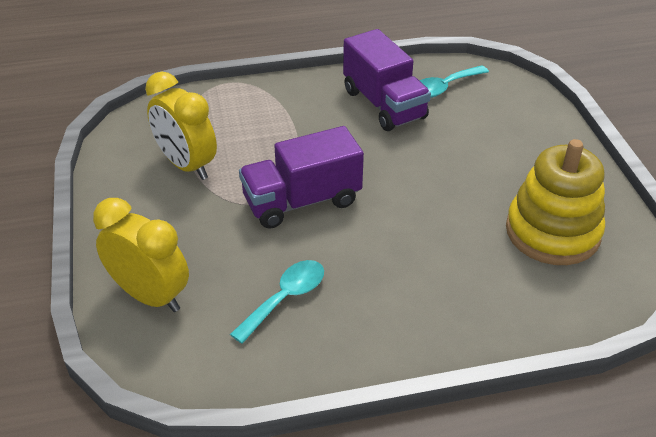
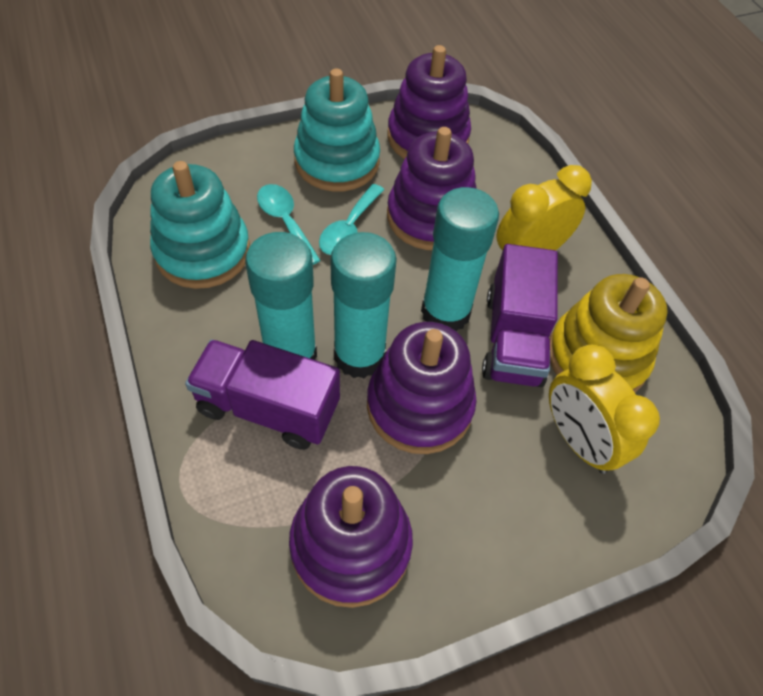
purple stacking toy: 0 -> 4
turquoise glue stick: 0 -> 3
turquoise stacking toy: 0 -> 2

